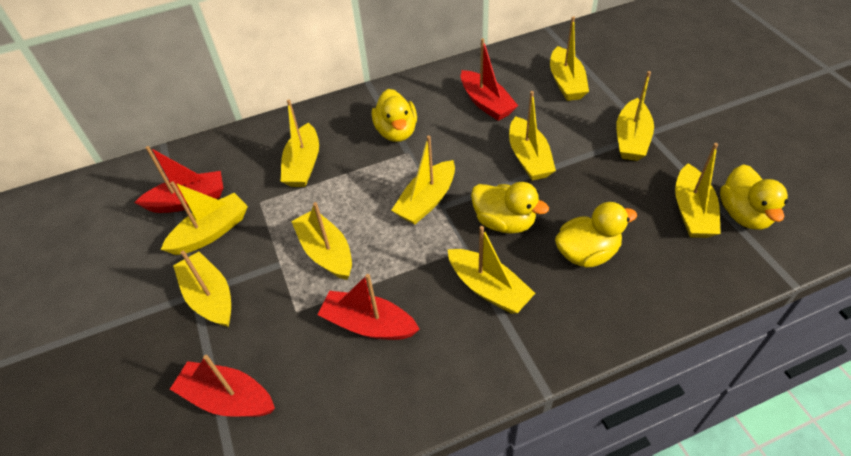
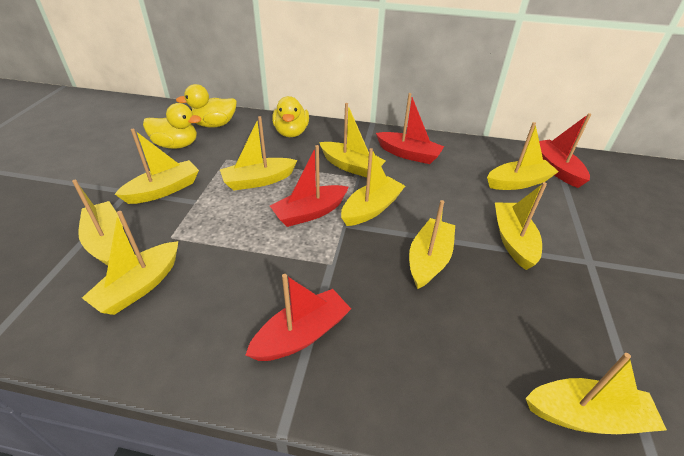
yellow duck: 4 -> 3

